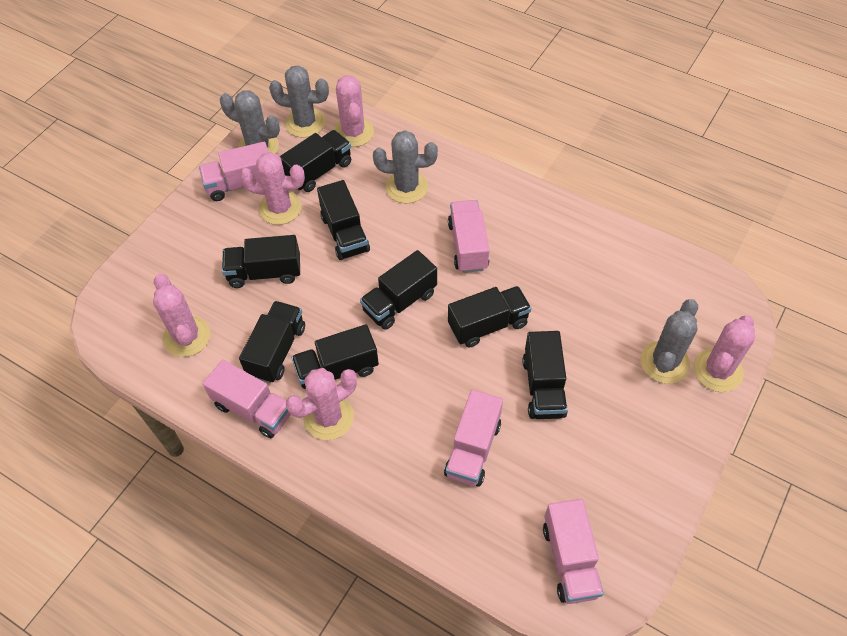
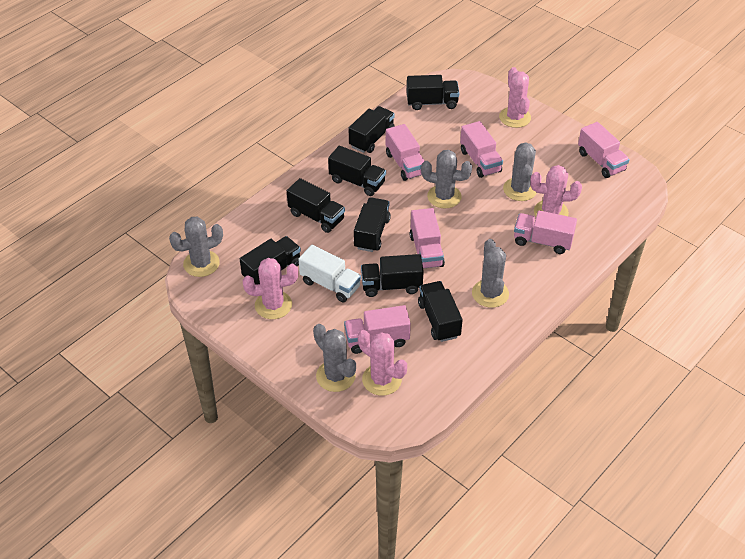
grey cactus: 4 -> 5
pink cactus: 5 -> 4
pink truck: 5 -> 6
white truck: 0 -> 1

